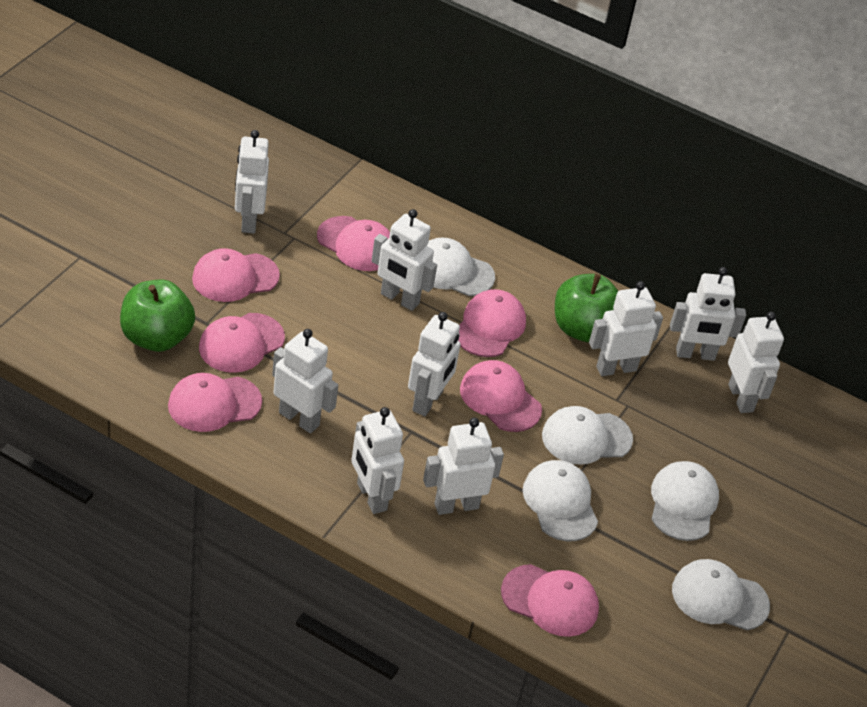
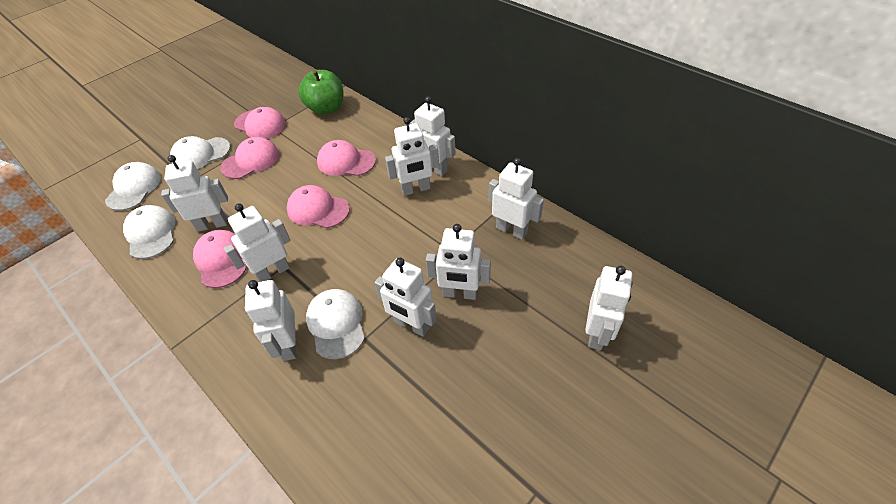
green apple: 2 -> 1
pink cap: 7 -> 5
white cap: 5 -> 4

